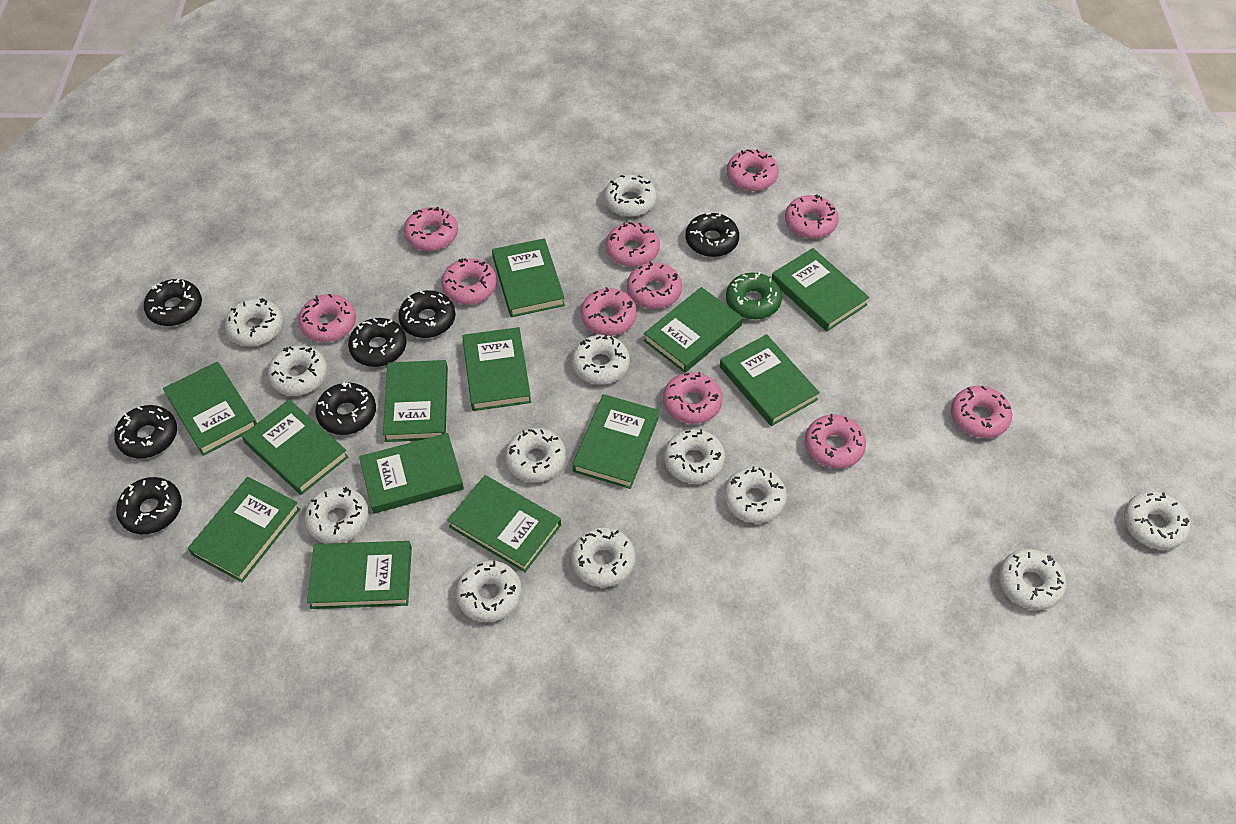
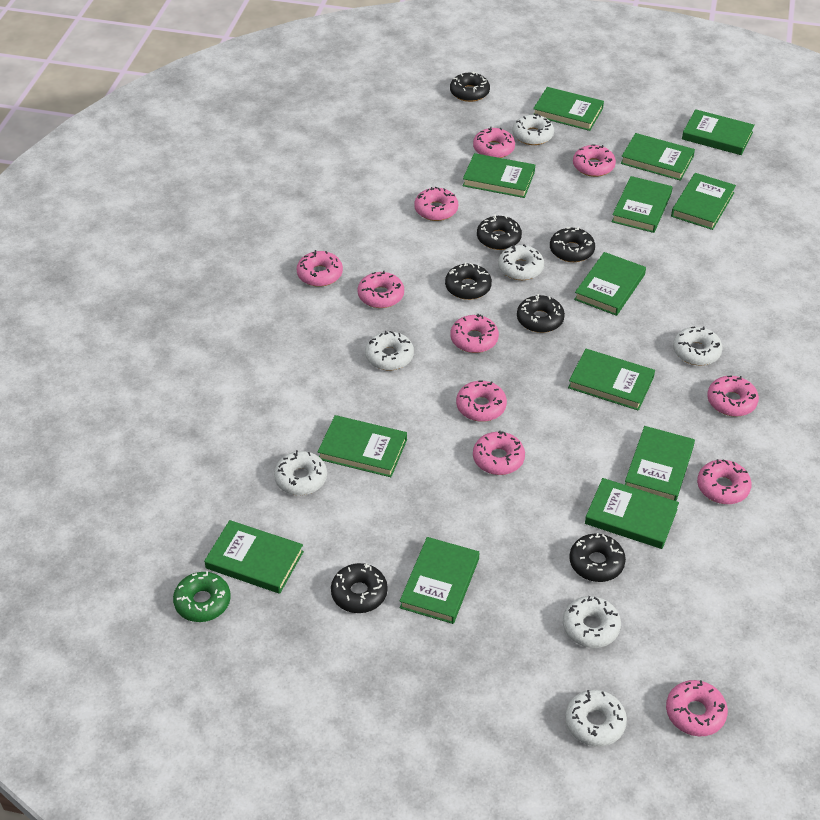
white donut: 12 -> 7

